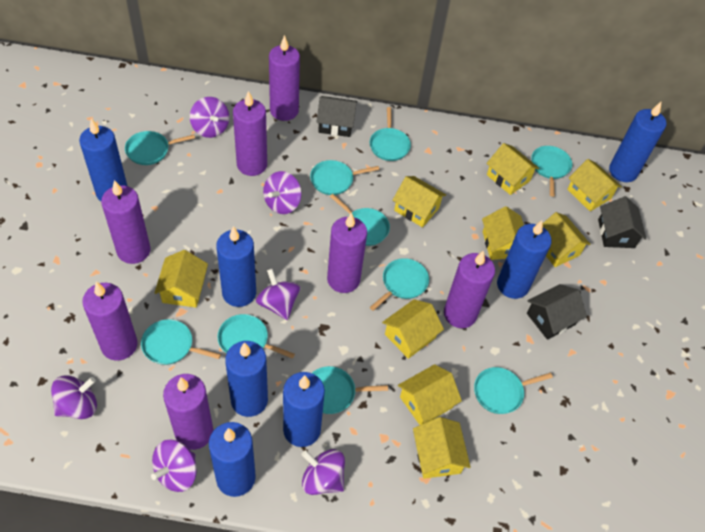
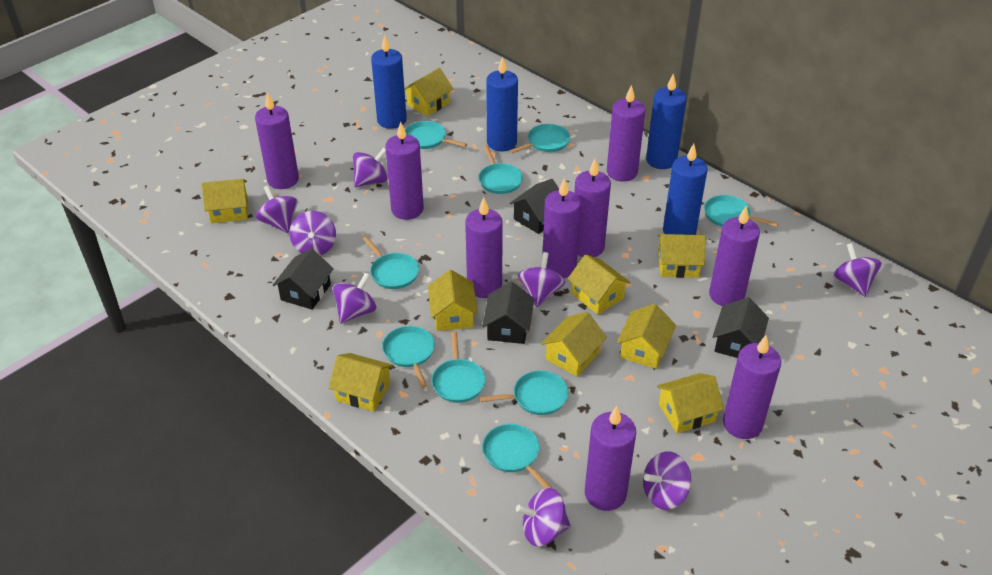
black house: 3 -> 4
blue candle: 7 -> 4
purple candle: 7 -> 9
purple spinning top: 6 -> 8
turquoise pan: 10 -> 9

